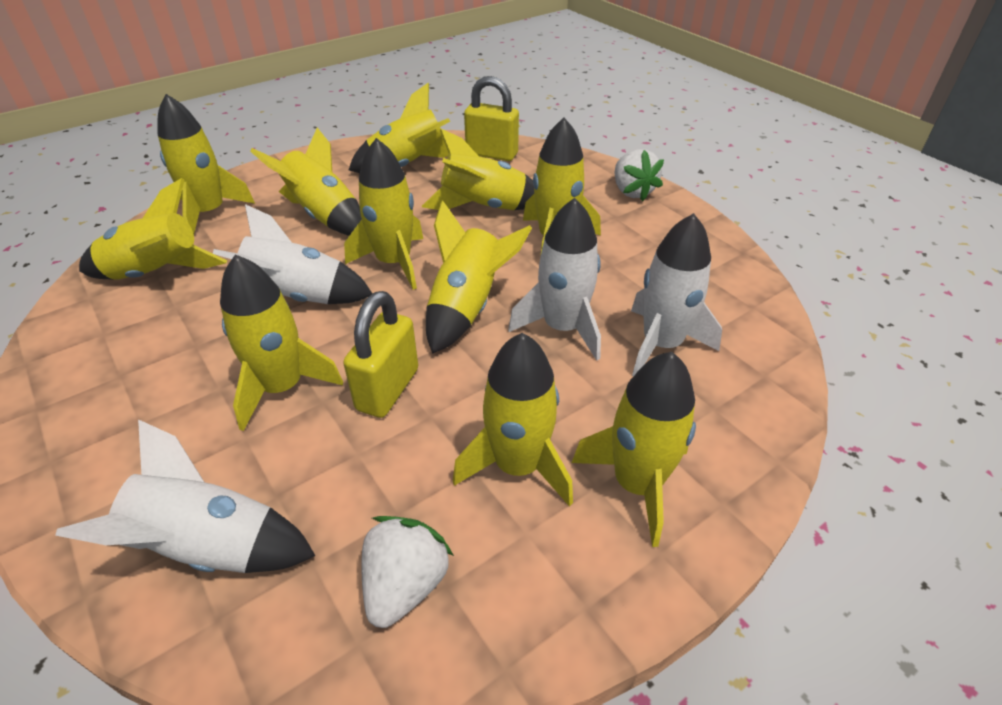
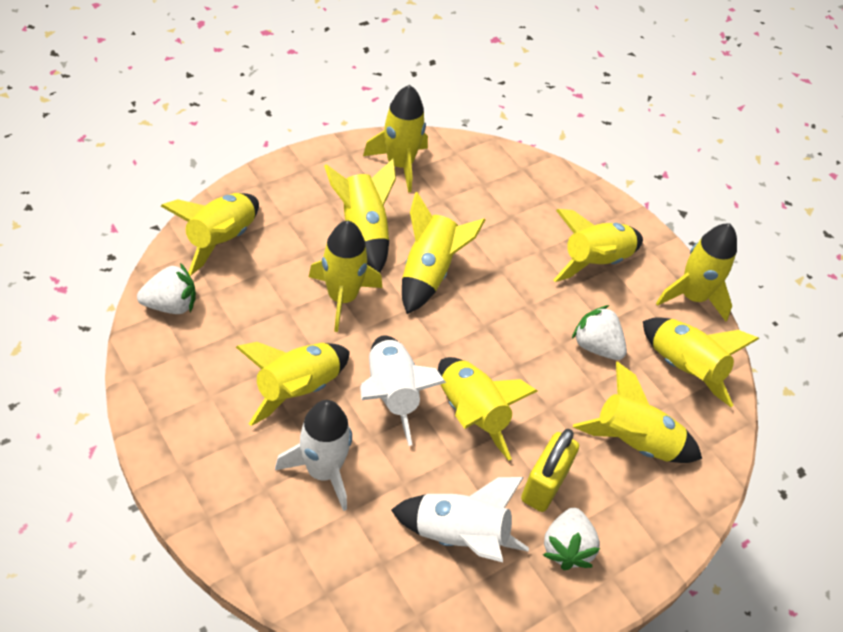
white rocket: 4 -> 3
white strawberry: 2 -> 3
yellow padlock: 2 -> 1

